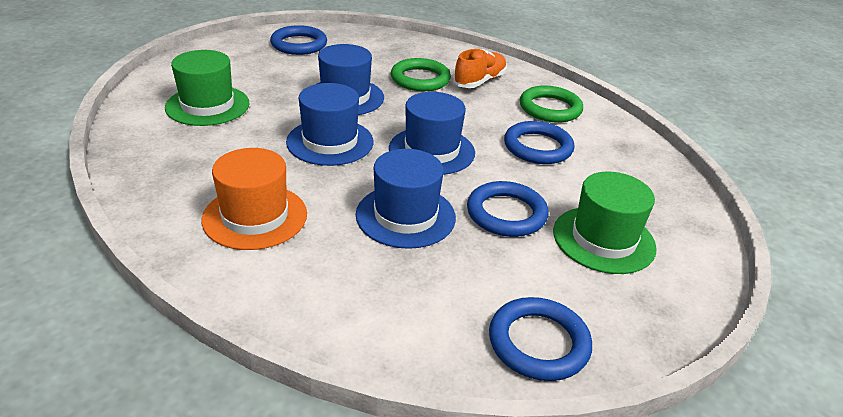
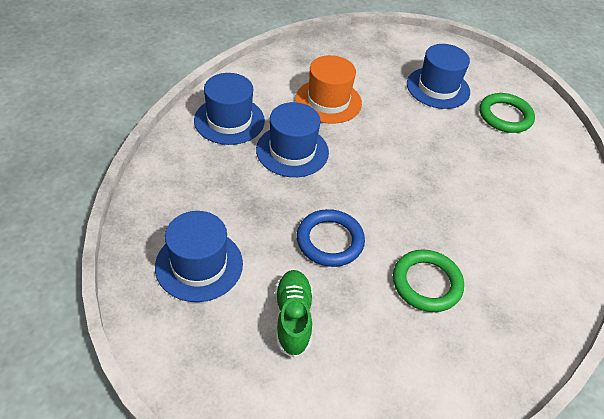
blue ring: 4 -> 1
green hat: 2 -> 0
green shoe: 0 -> 1
orange shoe: 1 -> 0

